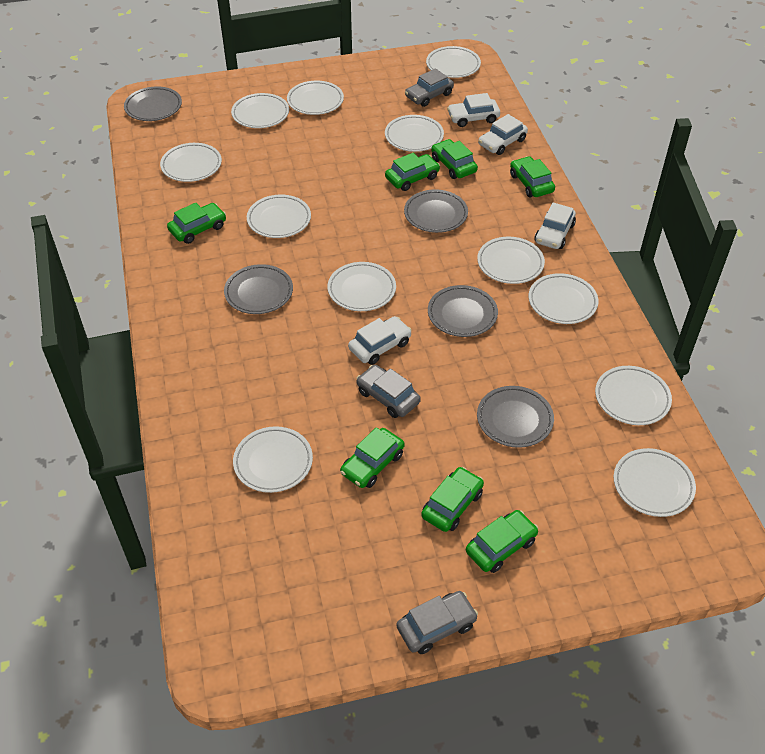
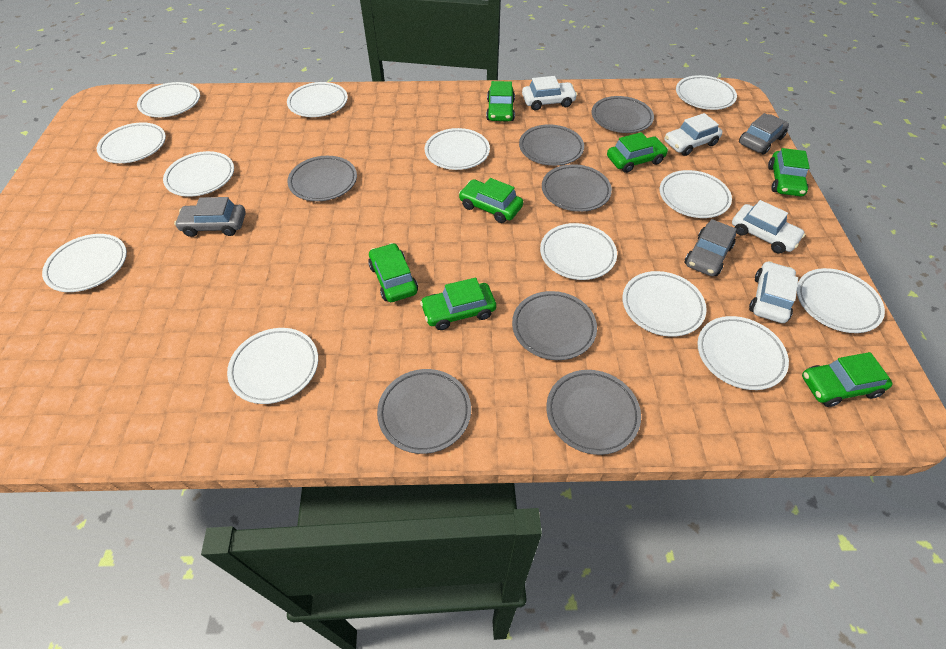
grey plate: 5 -> 7
white plate: 12 -> 13

